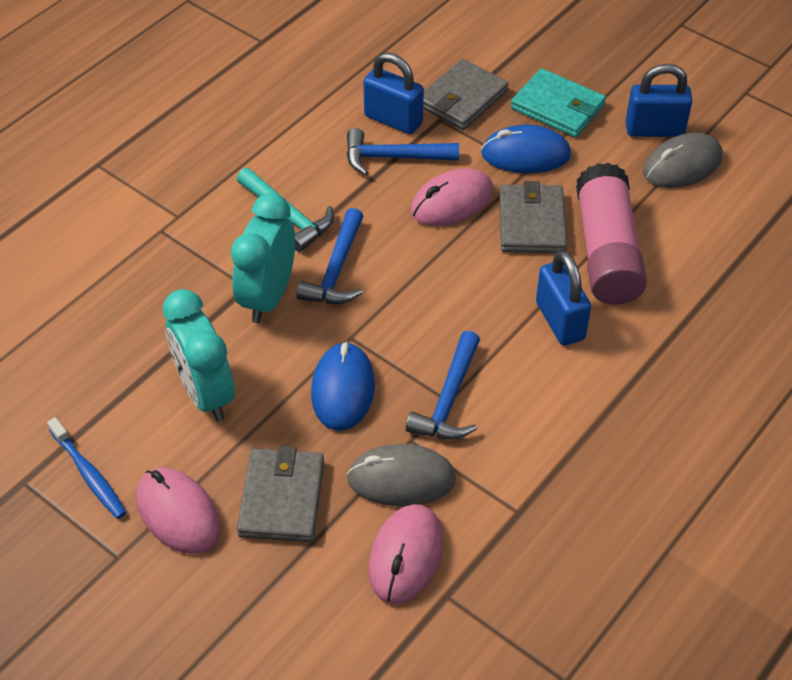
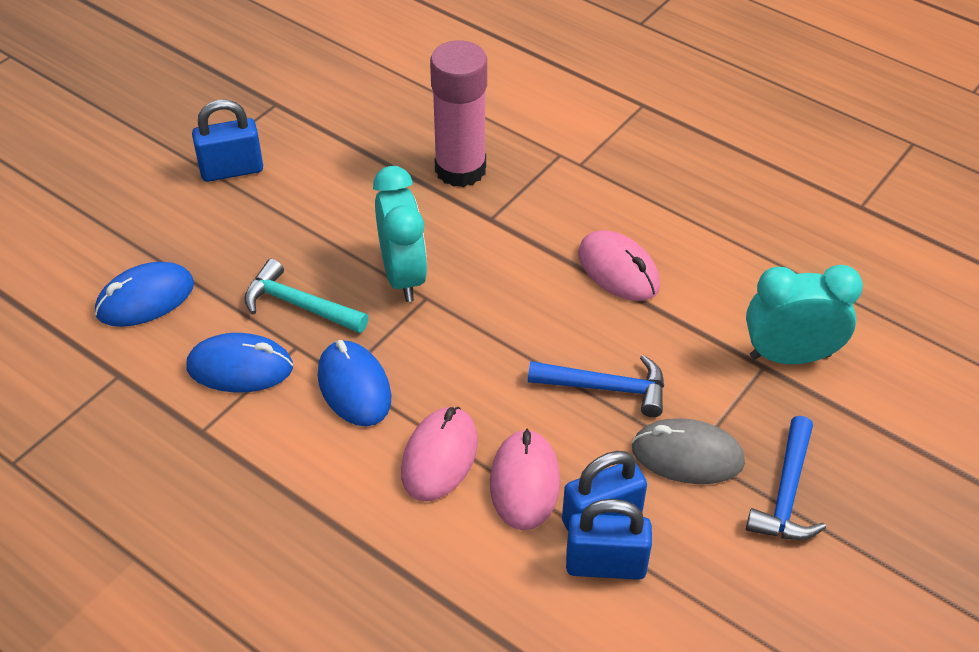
blue hammer: 3 -> 2
blue mouse: 2 -> 3
blue toothbrush: 1 -> 0
grey mouse: 2 -> 1
grey wallet: 3 -> 0
turquoise wallet: 1 -> 0

